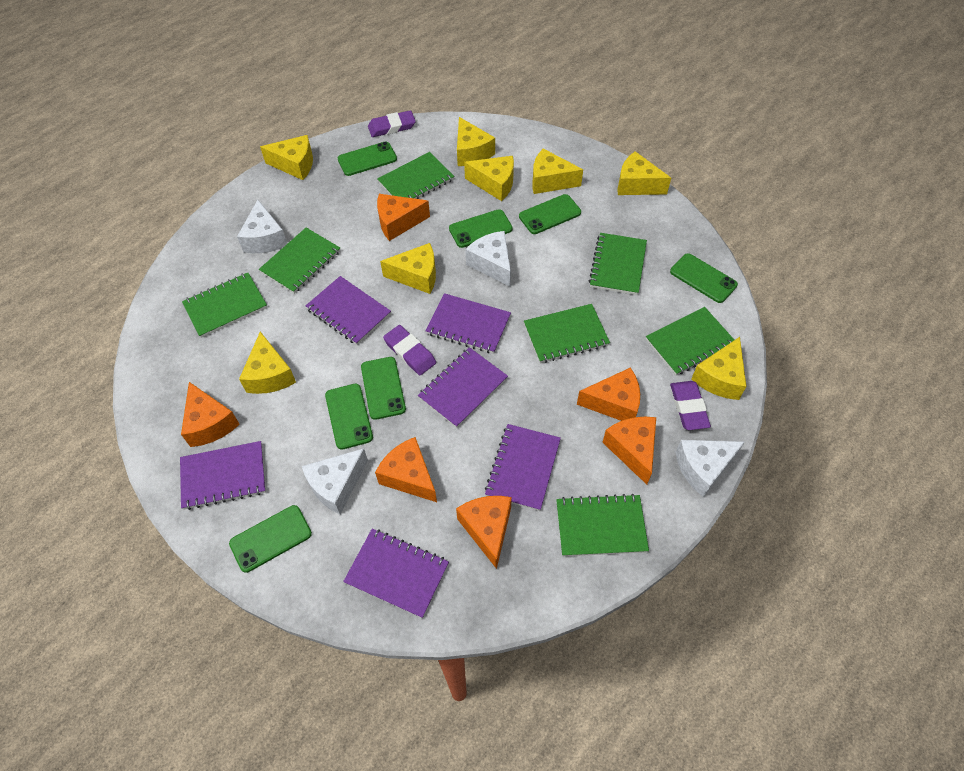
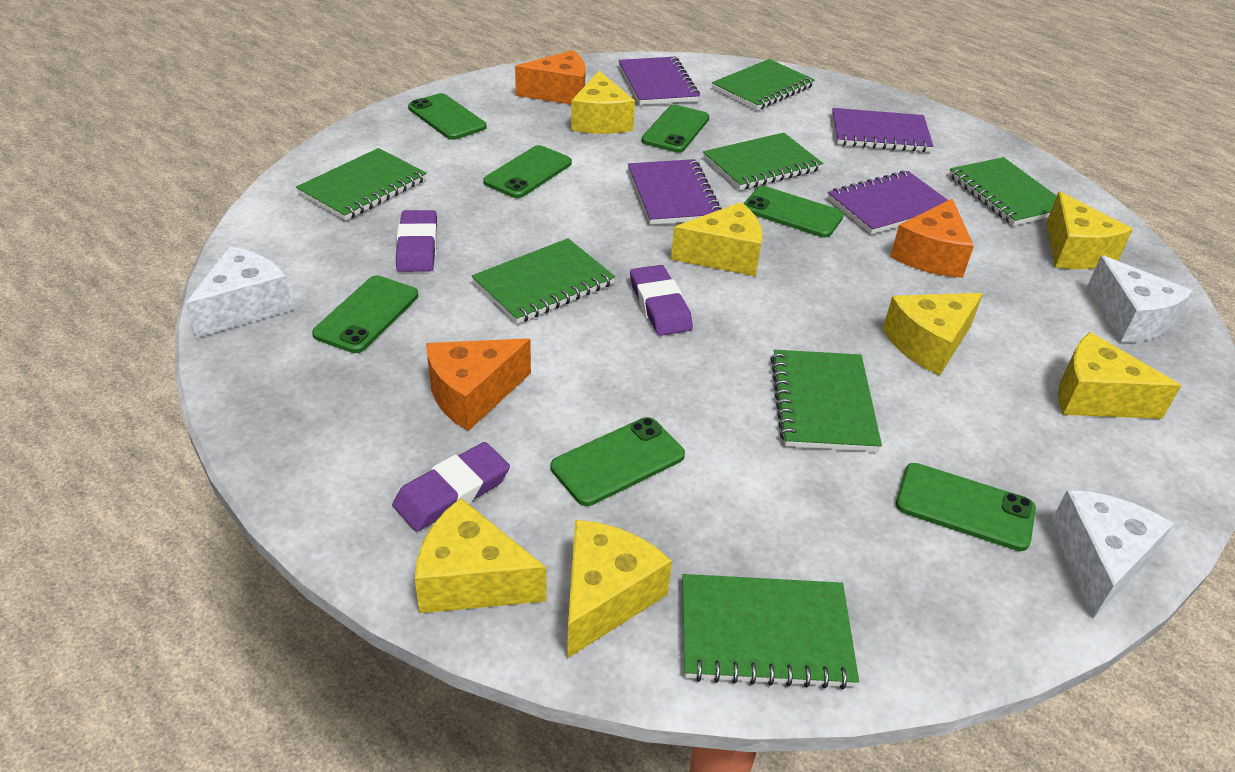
orange cheese: 6 -> 3
purple notebook: 6 -> 4
white cheese: 4 -> 3
yellow cheese: 8 -> 7

